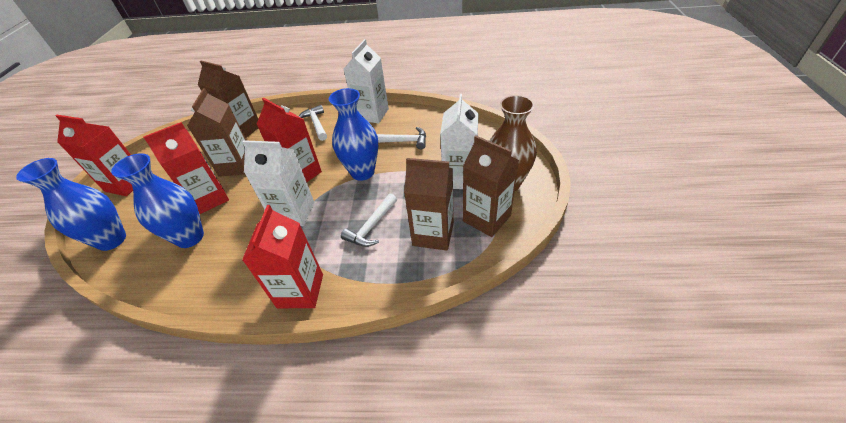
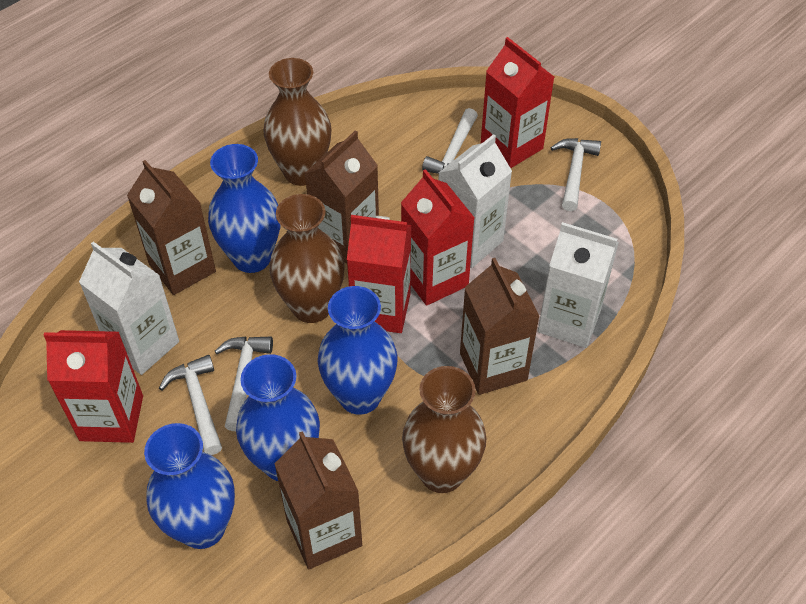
blue vase: 3 -> 4
brown vase: 1 -> 3
white hammer: 3 -> 4

